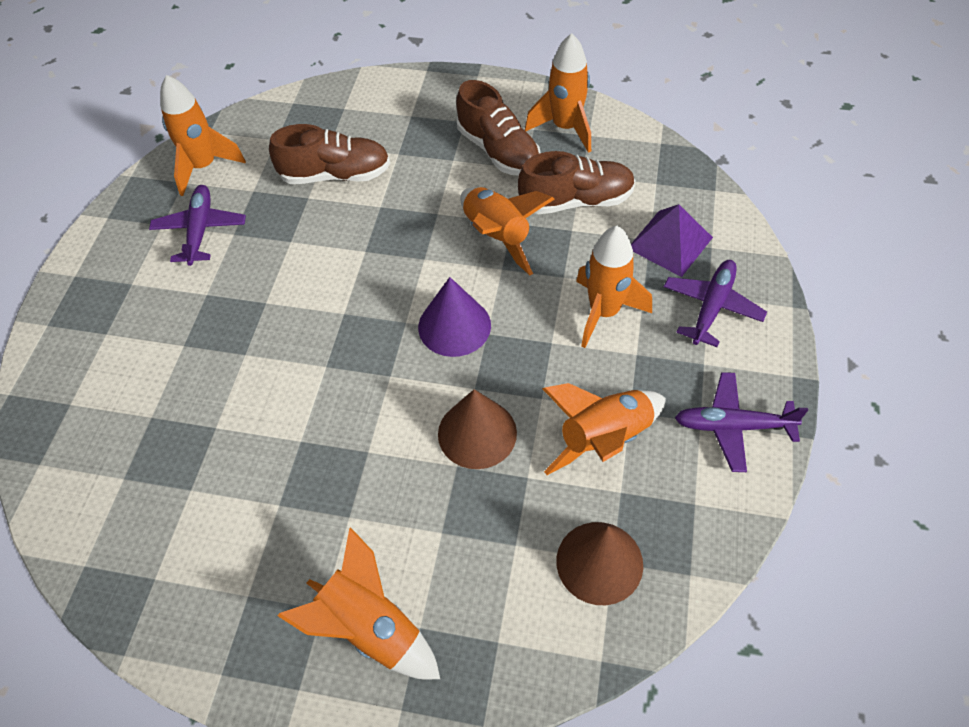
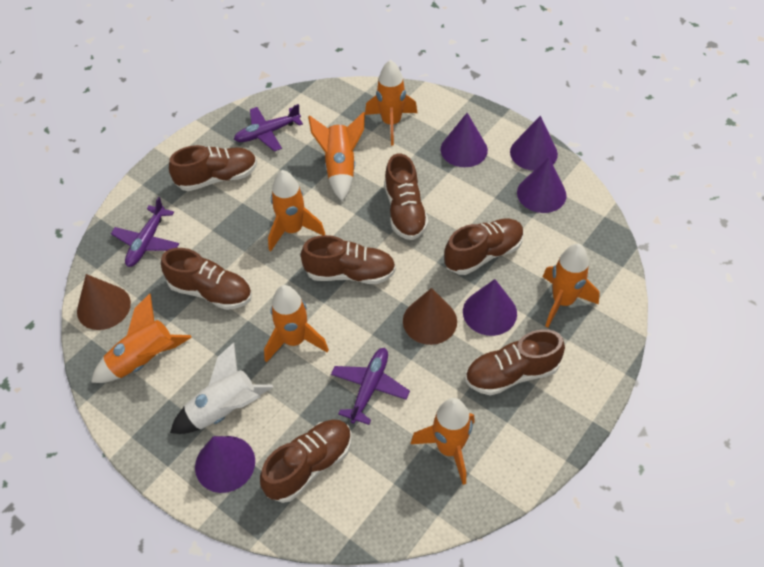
brown shoe: 3 -> 7
orange rocket: 6 -> 7
purple cone: 1 -> 5
purple pyramid: 1 -> 0
white rocket: 0 -> 1

